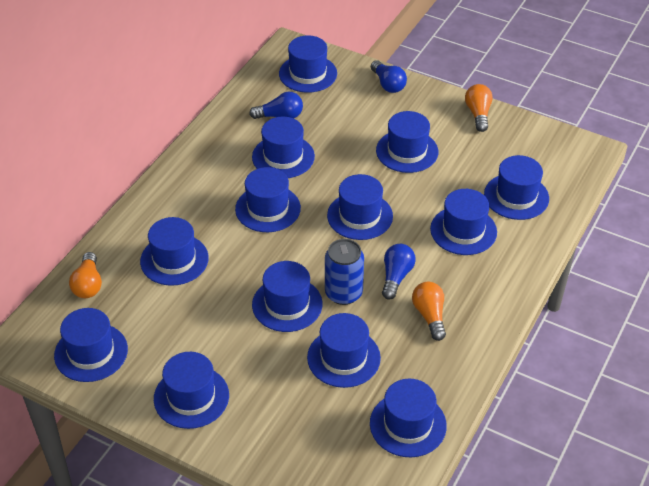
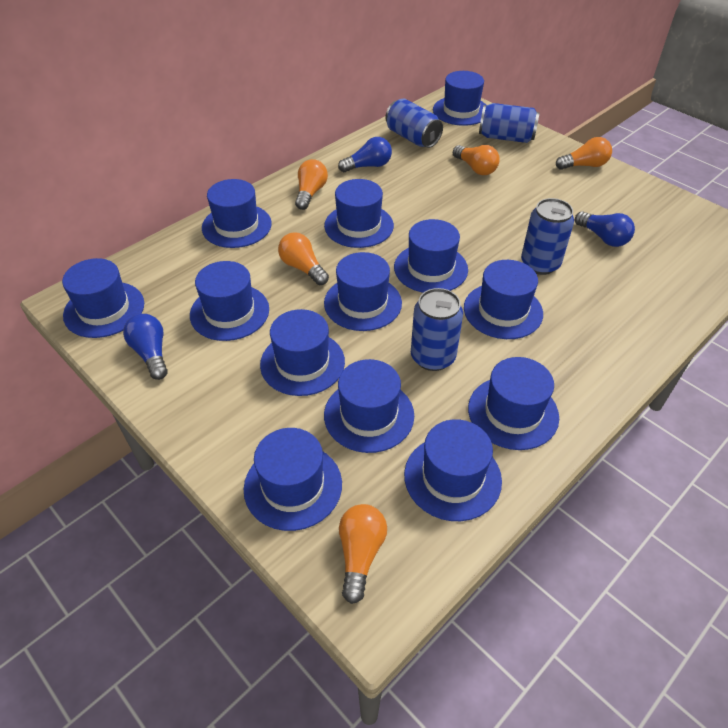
blue can: 1 -> 4
orange light bulb: 3 -> 5

